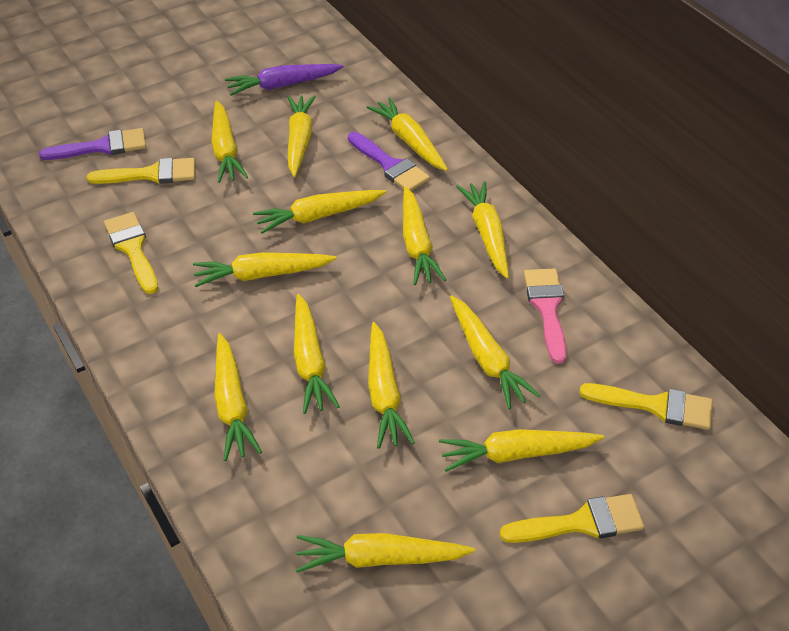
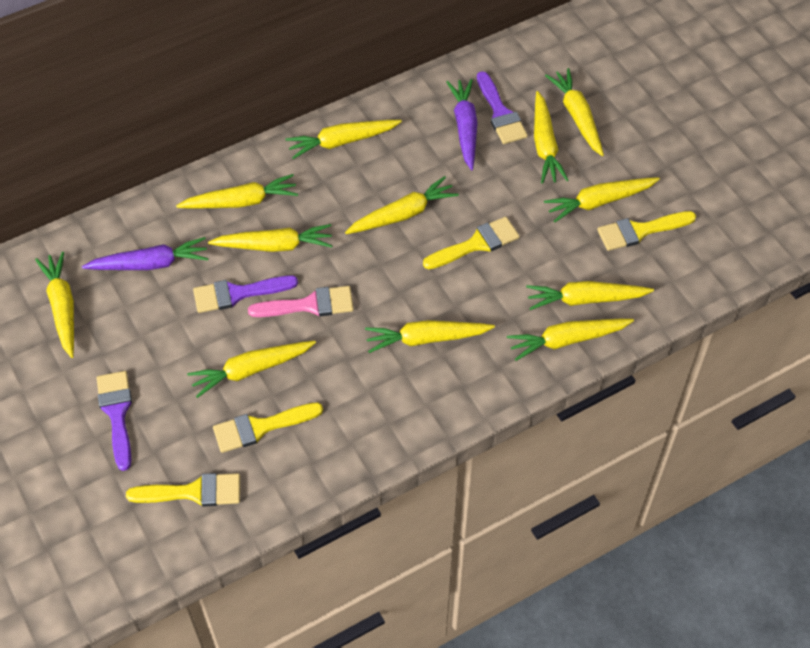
purple brush: 2 -> 3
purple carrot: 1 -> 2
yellow carrot: 13 -> 12

